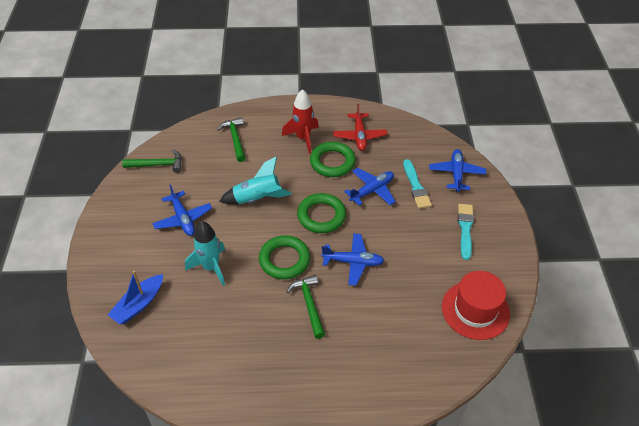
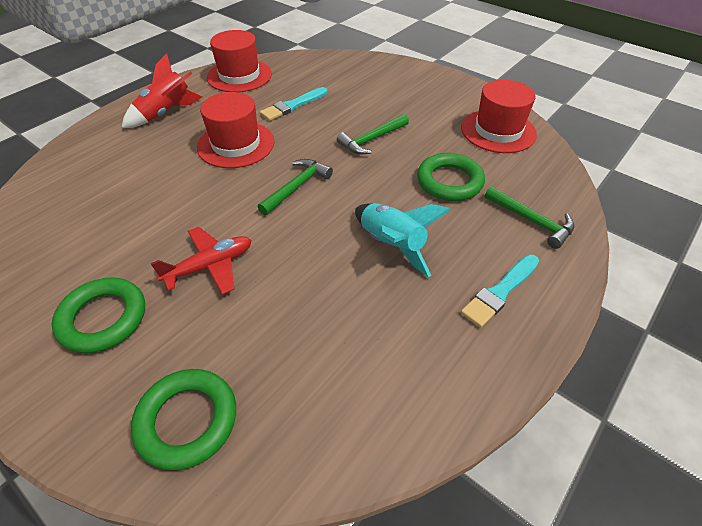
blue boat: 1 -> 0
blue plane: 4 -> 0
red hat: 1 -> 3
turquoise rocket: 2 -> 1

